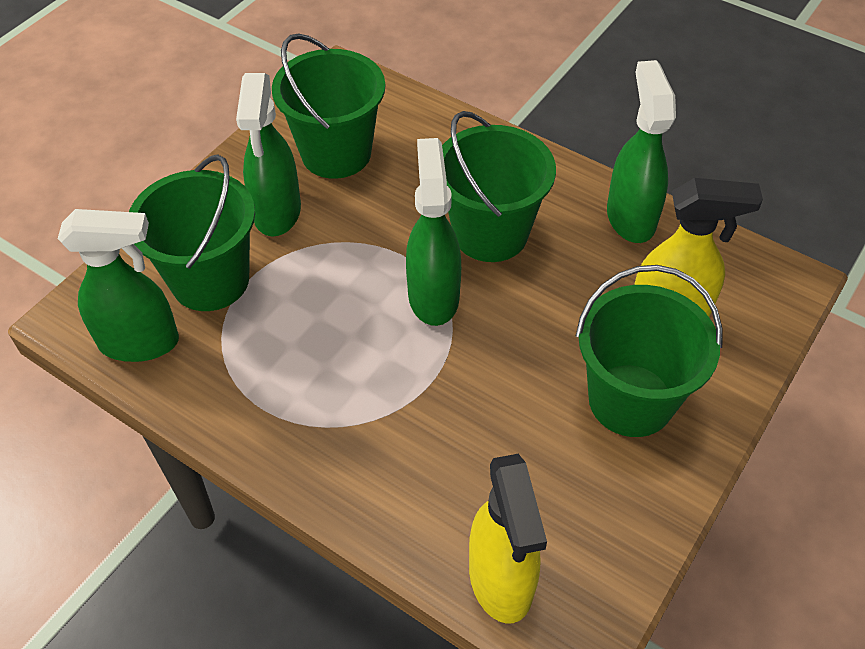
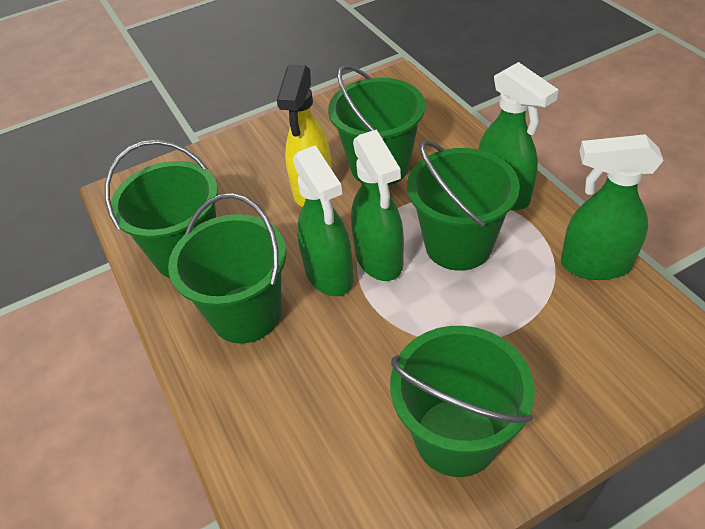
green bucket: 4 -> 5
yellow spray bottle: 2 -> 1

